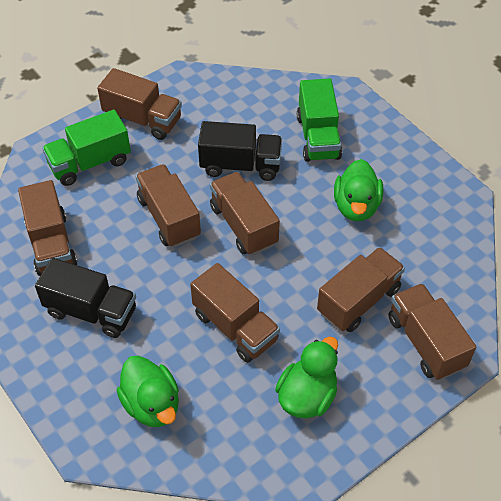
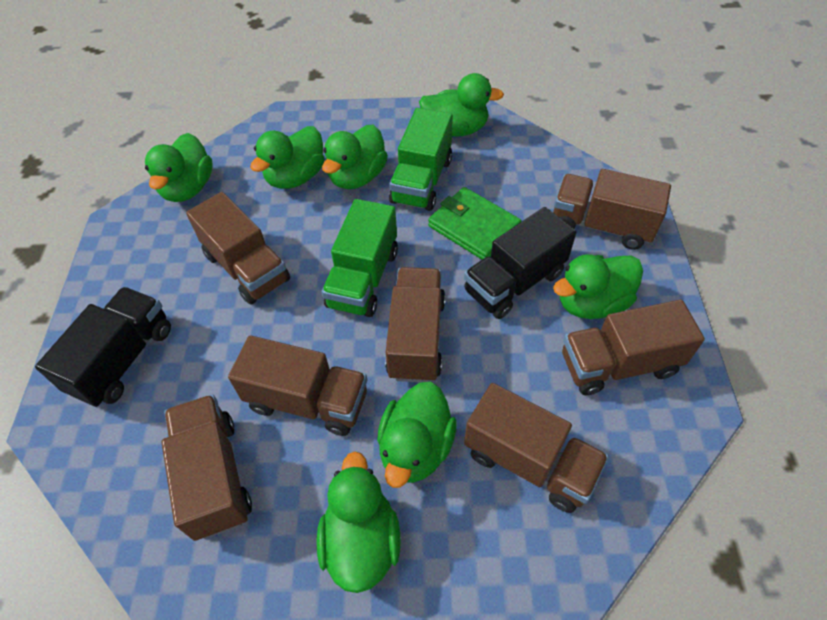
green duck: 3 -> 7
green wallet: 0 -> 1

